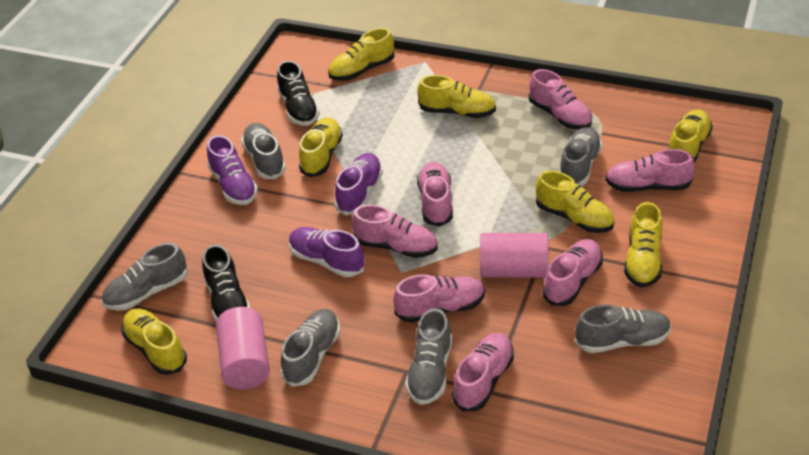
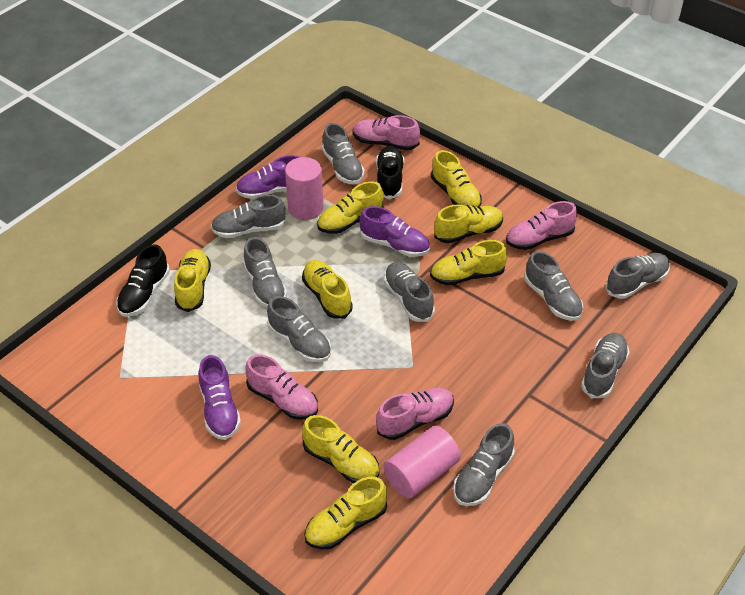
grey shoe: 6 -> 9
pink shoe: 7 -> 4
yellow shoe: 7 -> 8

